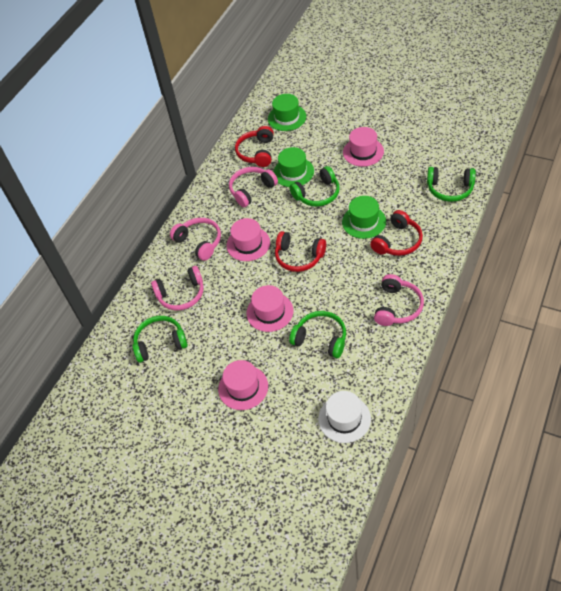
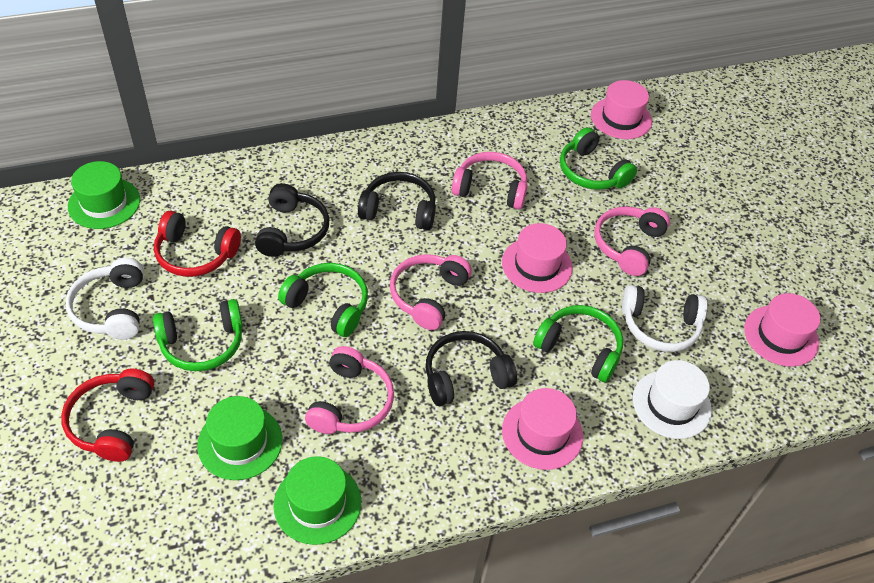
black headphones: 0 -> 3
red headphones: 3 -> 2
white headphones: 0 -> 2

